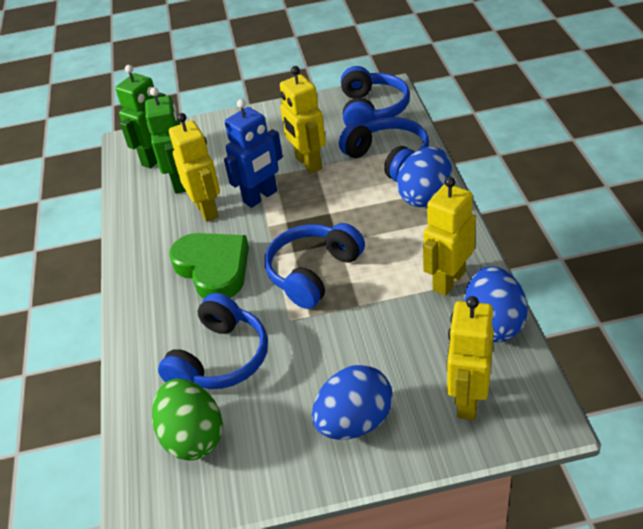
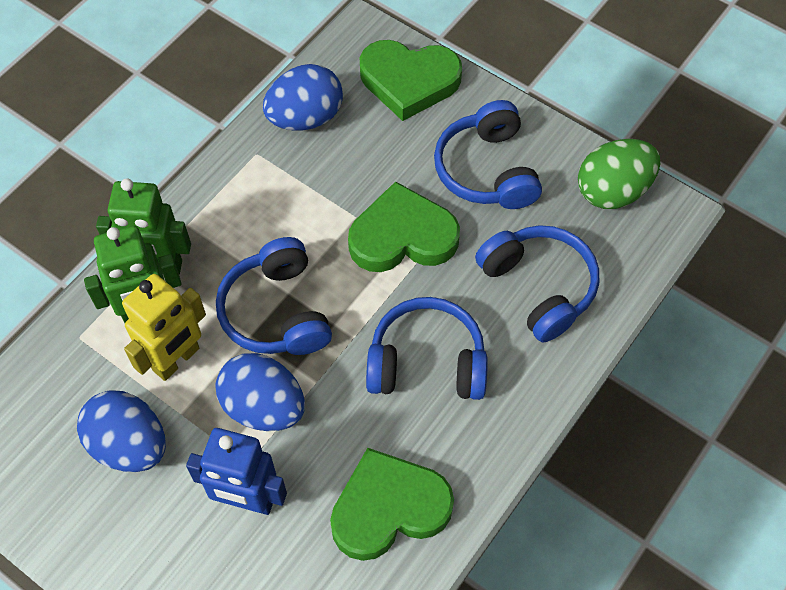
green heart: 1 -> 3
yellow robot: 4 -> 1

